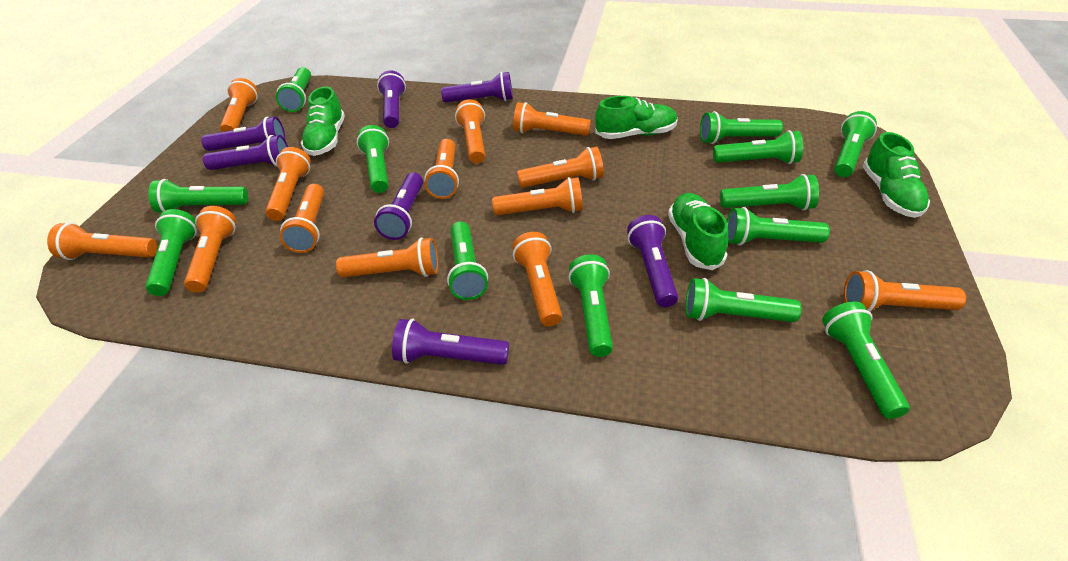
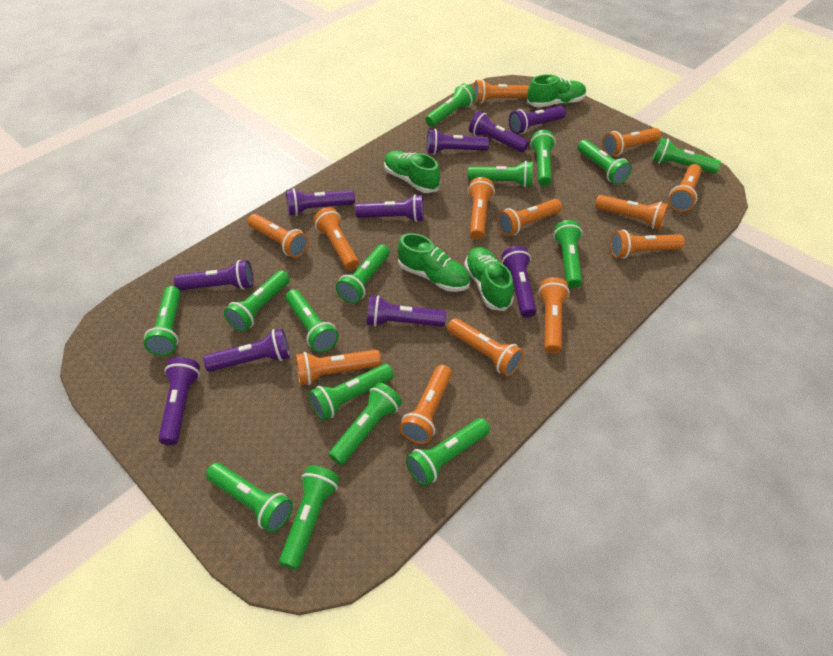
green flashlight: 13 -> 15
purple flashlight: 7 -> 10

